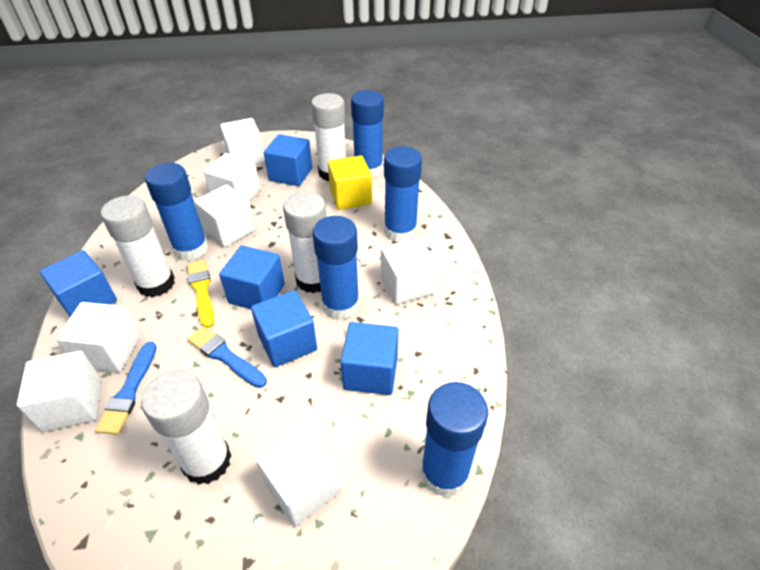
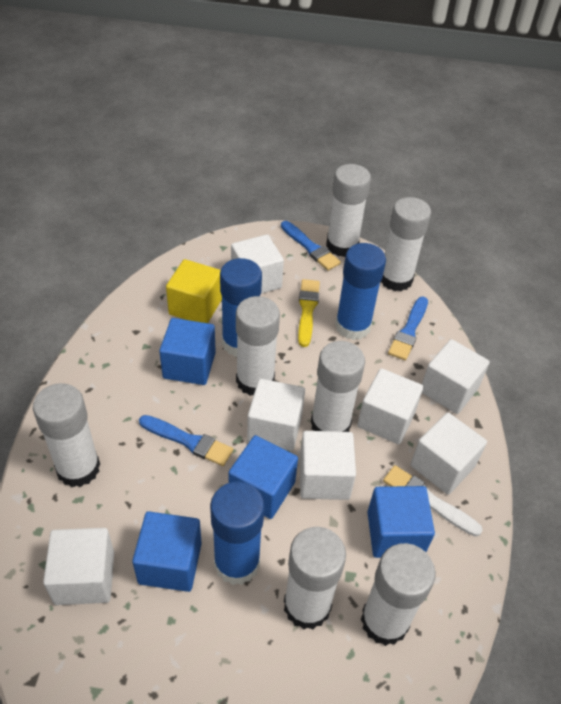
blue brush: 2 -> 3
blue cube: 5 -> 4
blue glue stick: 5 -> 3
white brush: 0 -> 1
white glue stick: 4 -> 7

